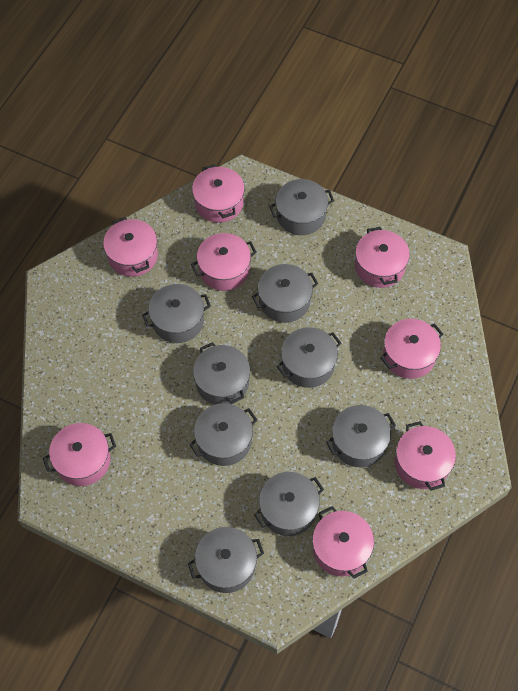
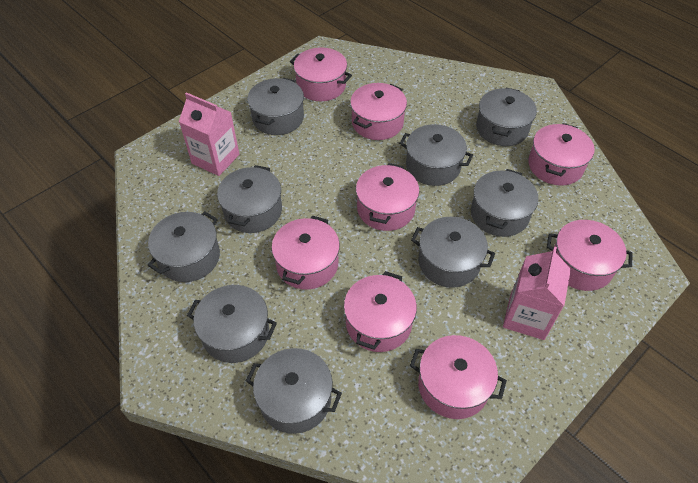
pink carton: 0 -> 2

